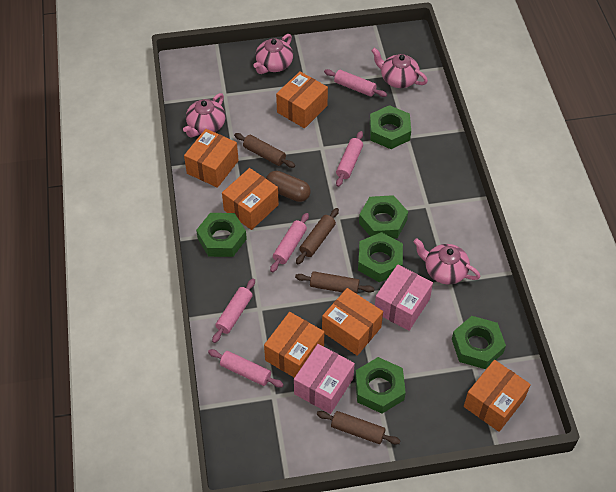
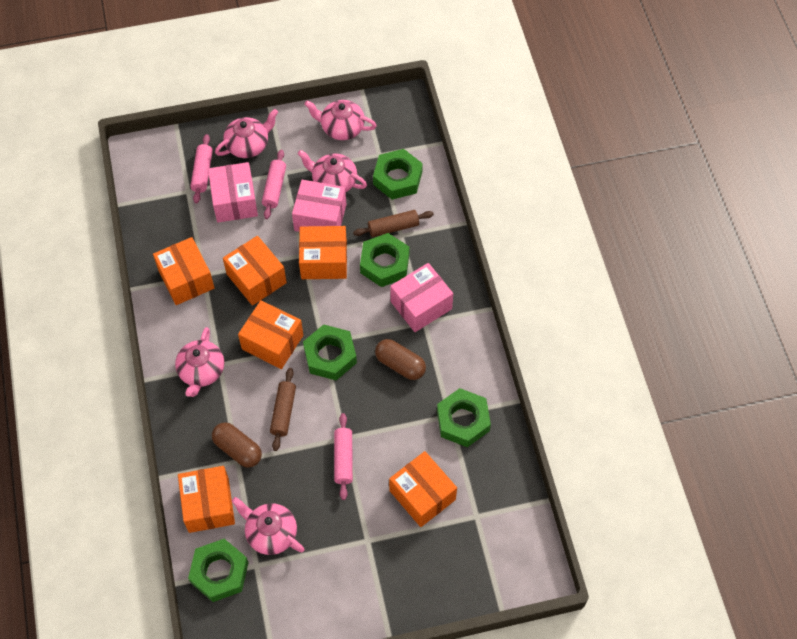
brown capsule: 1 -> 2
brown rolling pin: 4 -> 2
green nut: 6 -> 5
pink box: 2 -> 3
pink rolling pin: 5 -> 3
pink teapot: 4 -> 5

